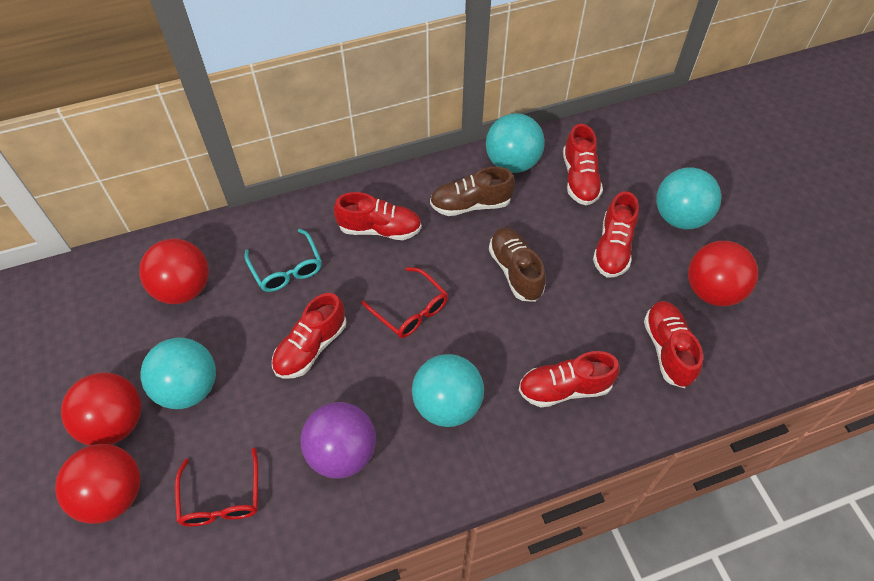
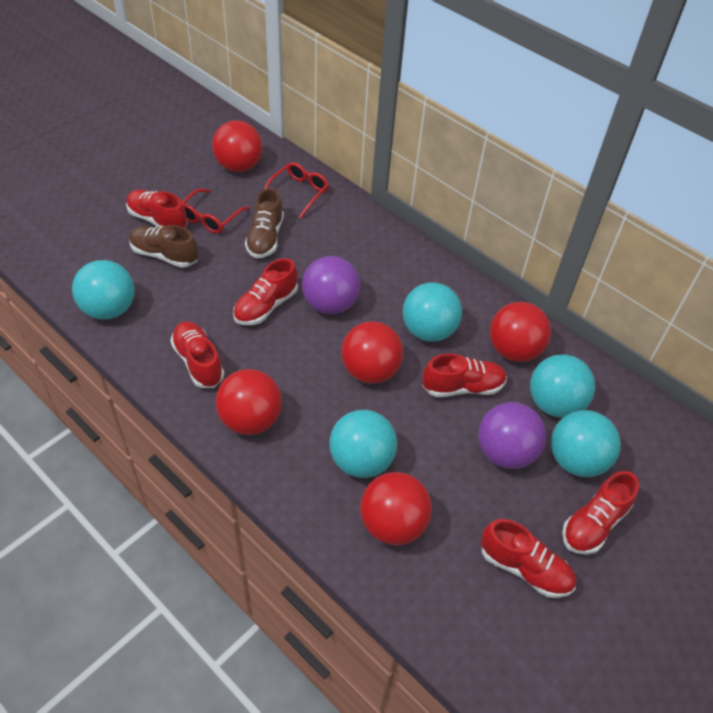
purple ball: 1 -> 2
red ball: 4 -> 5
turquoise ball: 4 -> 5
turquoise glasses: 1 -> 0

